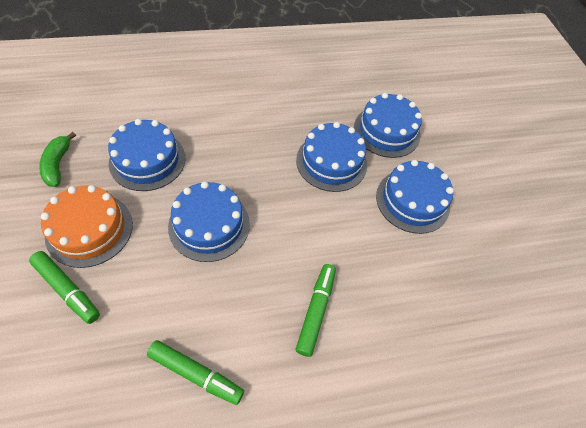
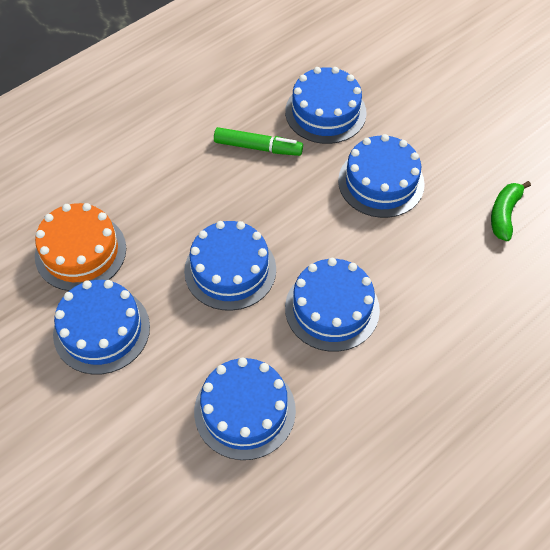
blue cake: 5 -> 6
green marker: 3 -> 1

